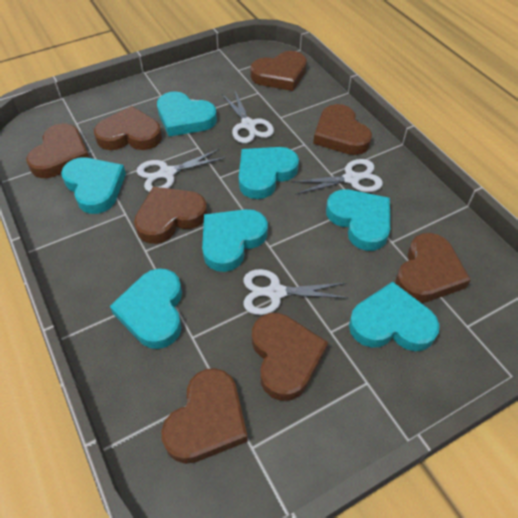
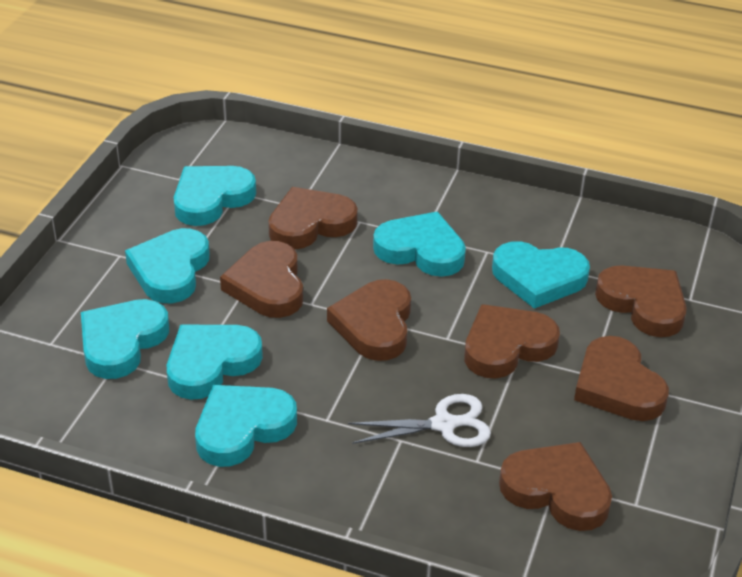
brown heart: 8 -> 7
white scissors: 4 -> 1

